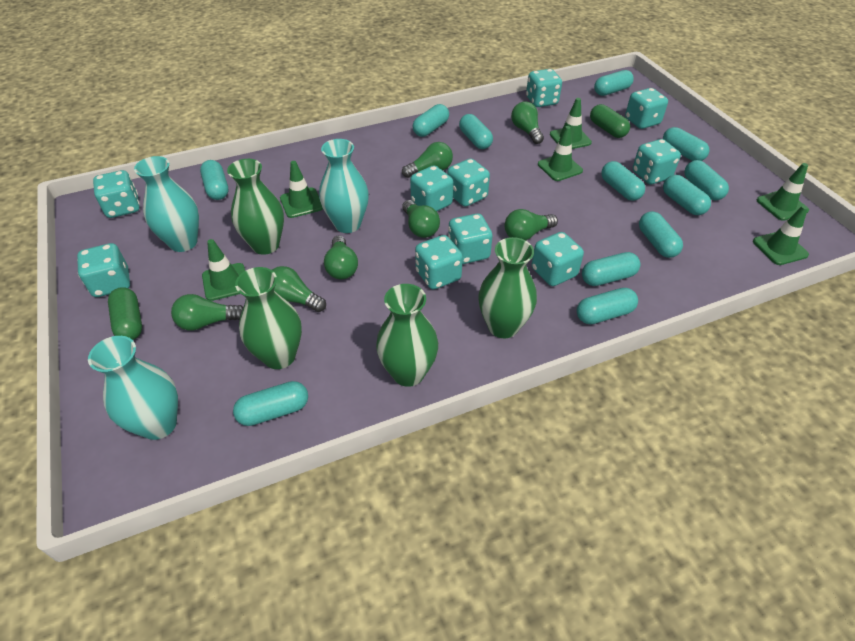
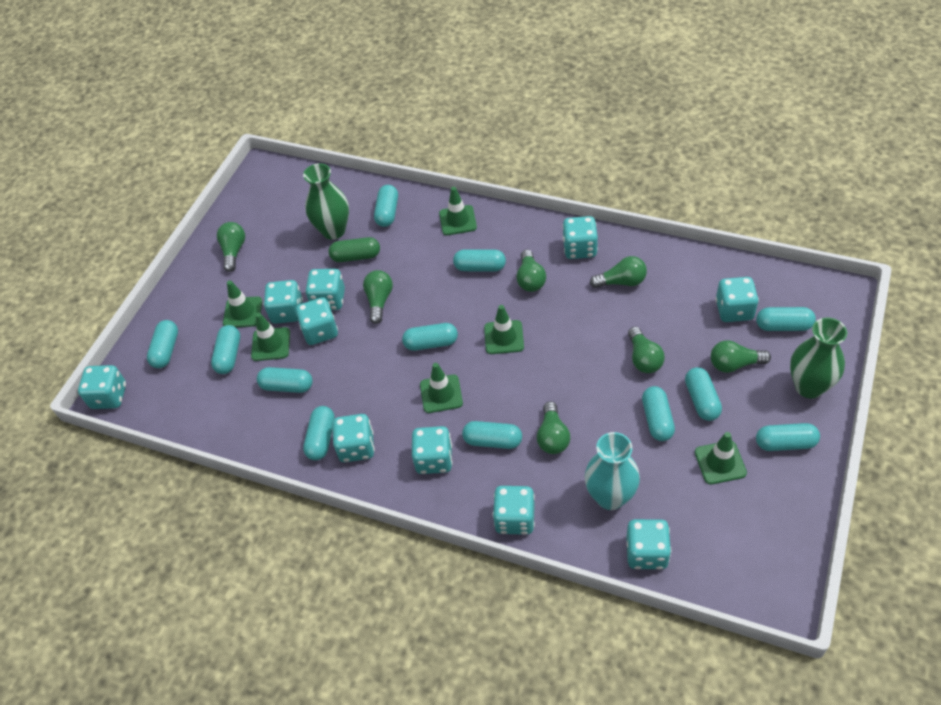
green capsule: 2 -> 1
green vase: 4 -> 2
turquoise vase: 3 -> 1

